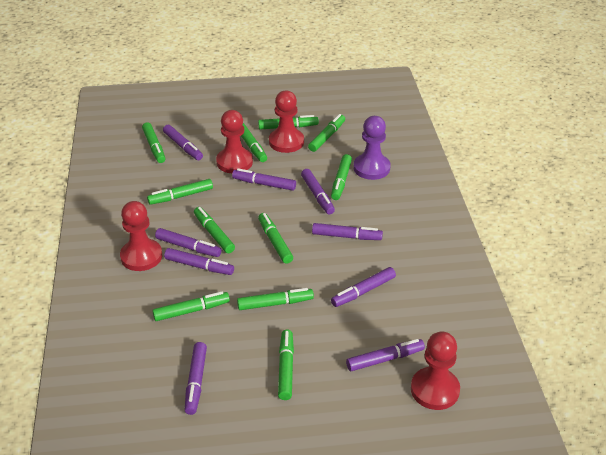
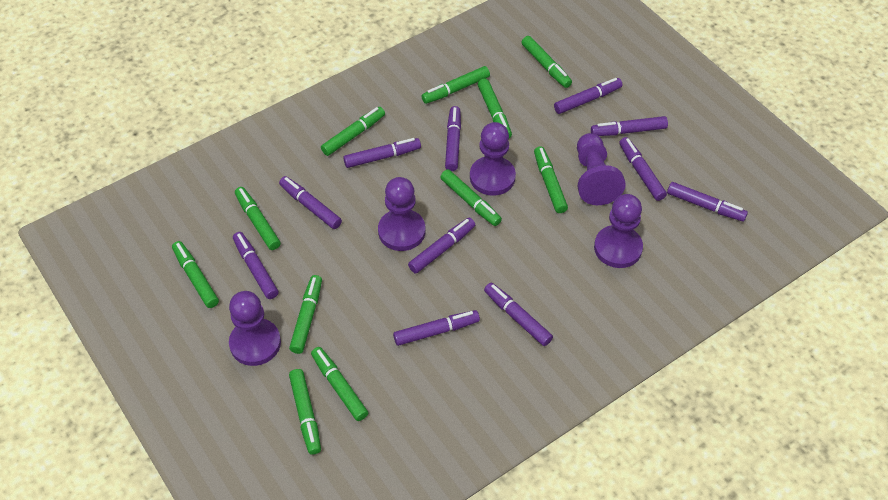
purple marker: 9 -> 11
purple pawn: 1 -> 5
red pawn: 4 -> 0

